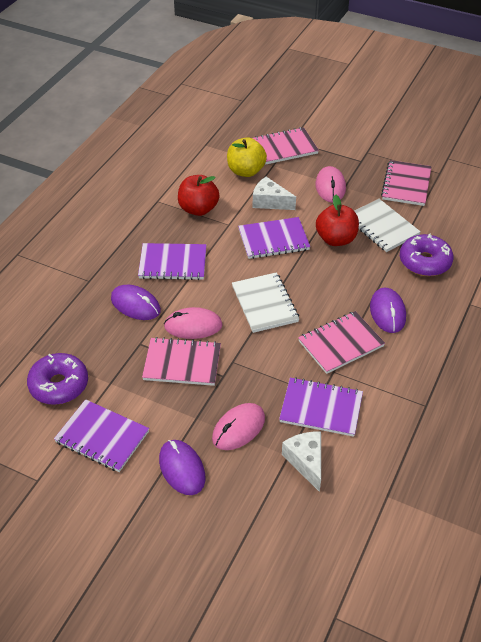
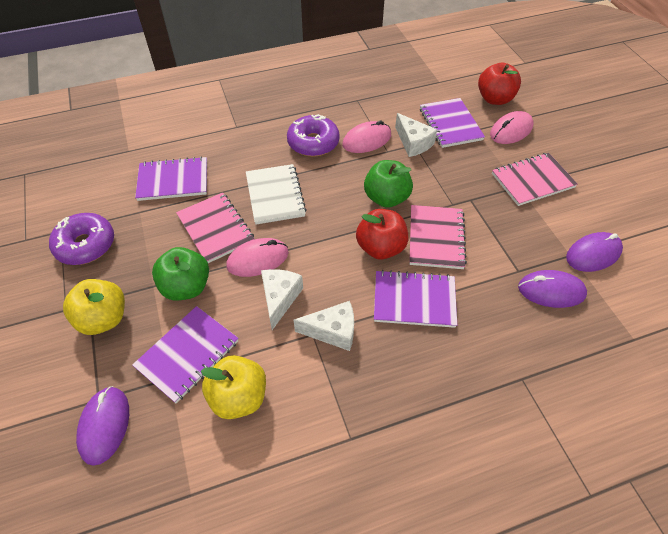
green apple: 0 -> 2
pink notebook: 4 -> 3
white cheese: 2 -> 3
white notebook: 2 -> 1
yellow apple: 1 -> 2

